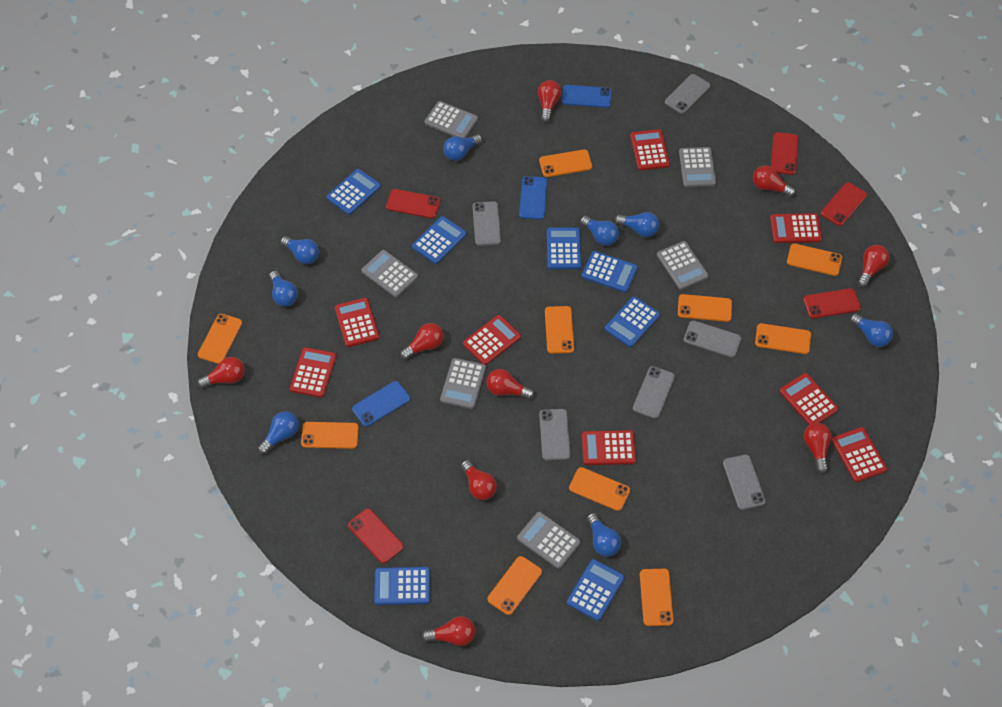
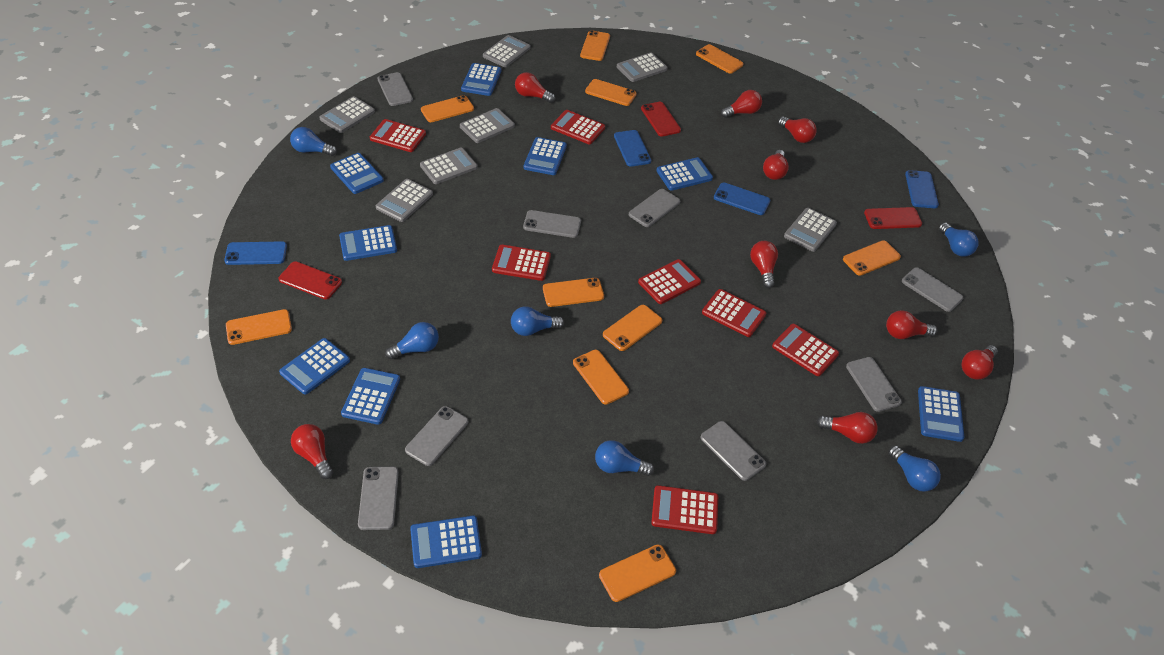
blue calculator: 7 -> 9
blue light bulb: 8 -> 6
blue phone: 3 -> 4
grey calculator: 6 -> 7
grey phone: 6 -> 8
red calculator: 8 -> 7
red phone: 5 -> 3

